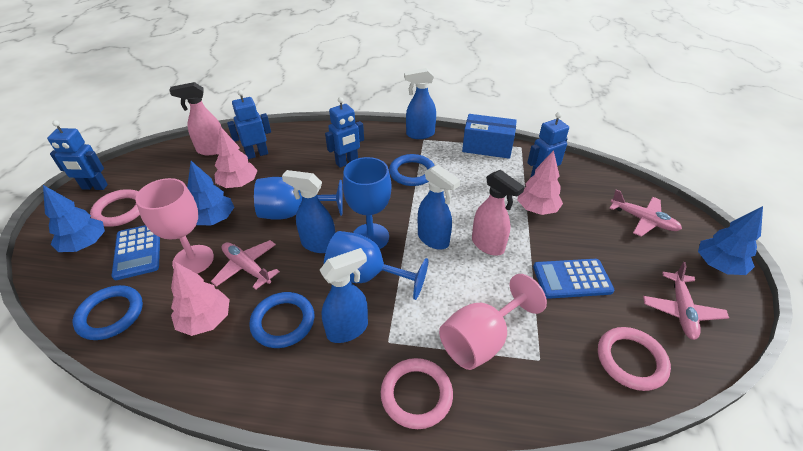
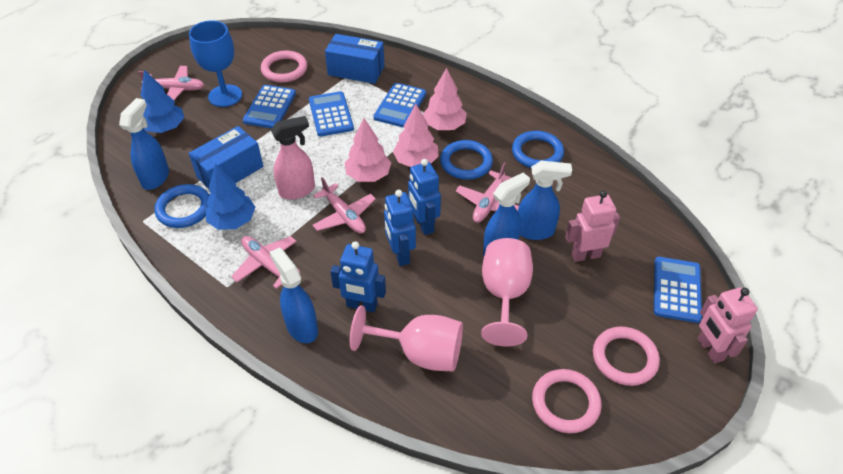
blue box: 1 -> 2
blue calculator: 2 -> 4
blue goblet: 3 -> 1
blue robot: 4 -> 3
blue tree: 3 -> 2
pink plane: 3 -> 4
pink robot: 0 -> 2
pink spray bottle: 2 -> 1

